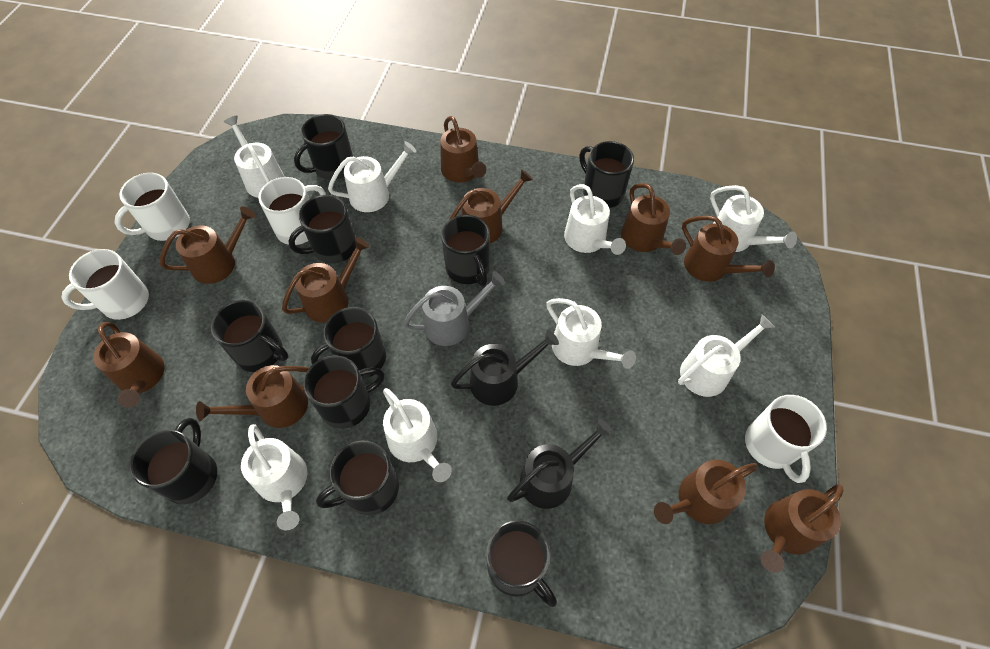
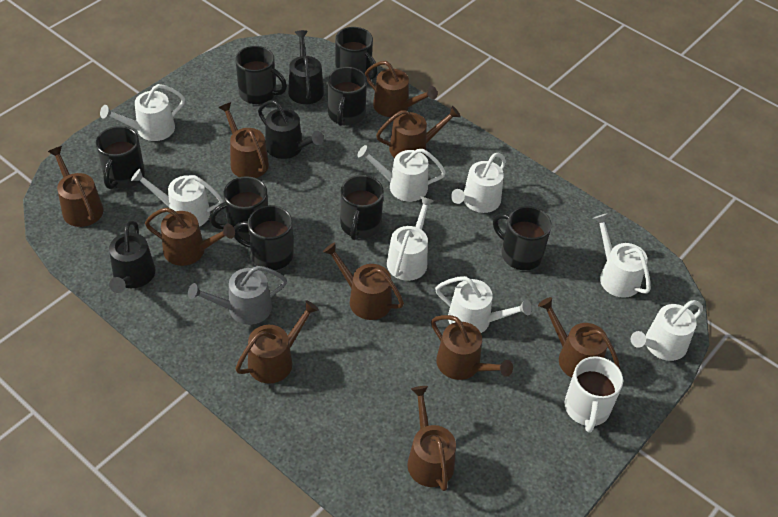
black mug: 10 -> 8
black watering can: 2 -> 3
white mug: 4 -> 1

